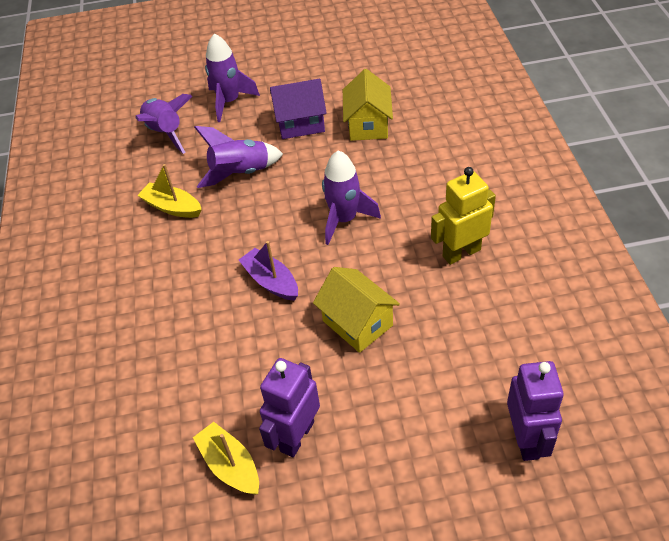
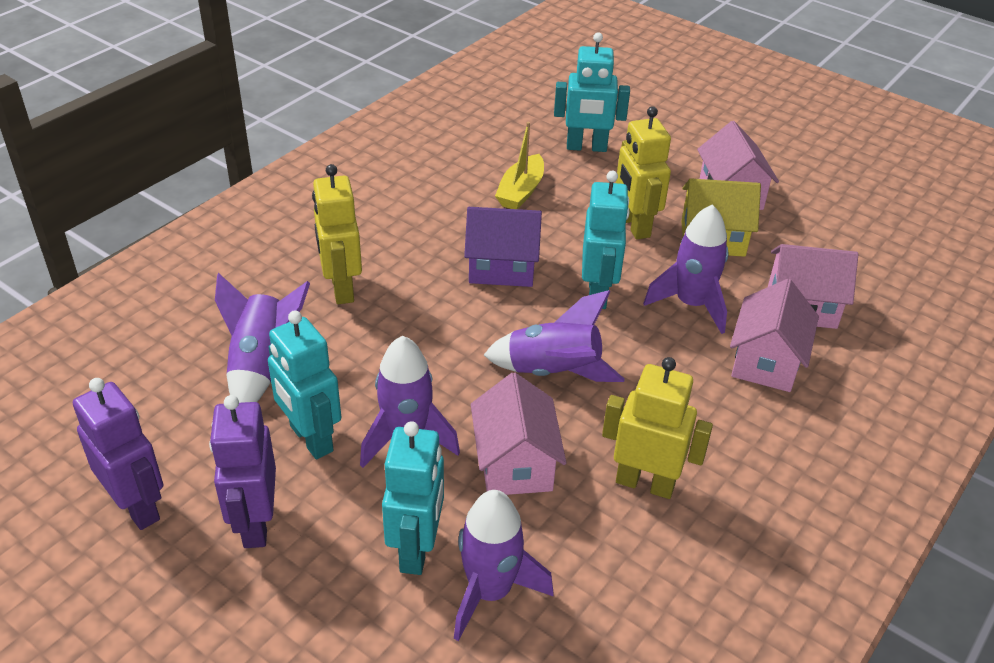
pink house: 0 -> 4
purple boat: 1 -> 0
purple rocket: 4 -> 5
turquoise robot: 0 -> 4
yellow boat: 2 -> 1
yellow house: 2 -> 1
yellow robot: 1 -> 3

